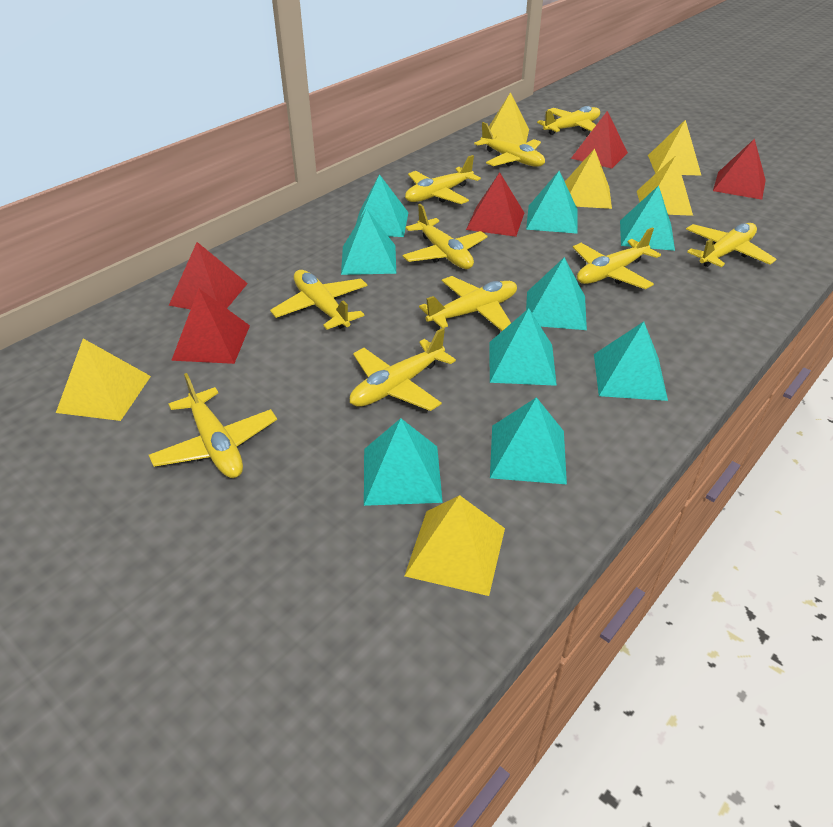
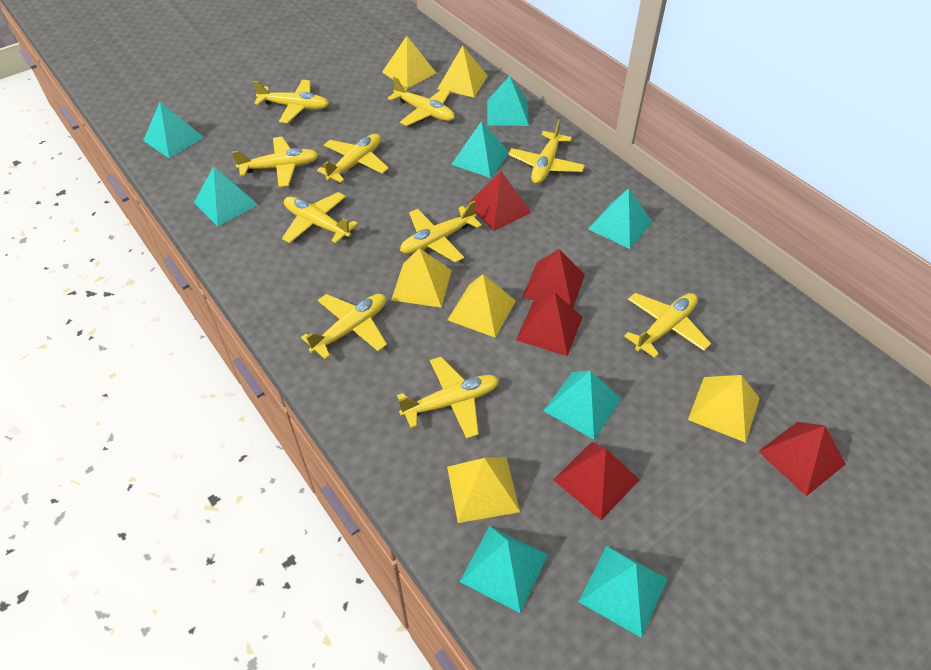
turquoise pyramid: 9 -> 8

